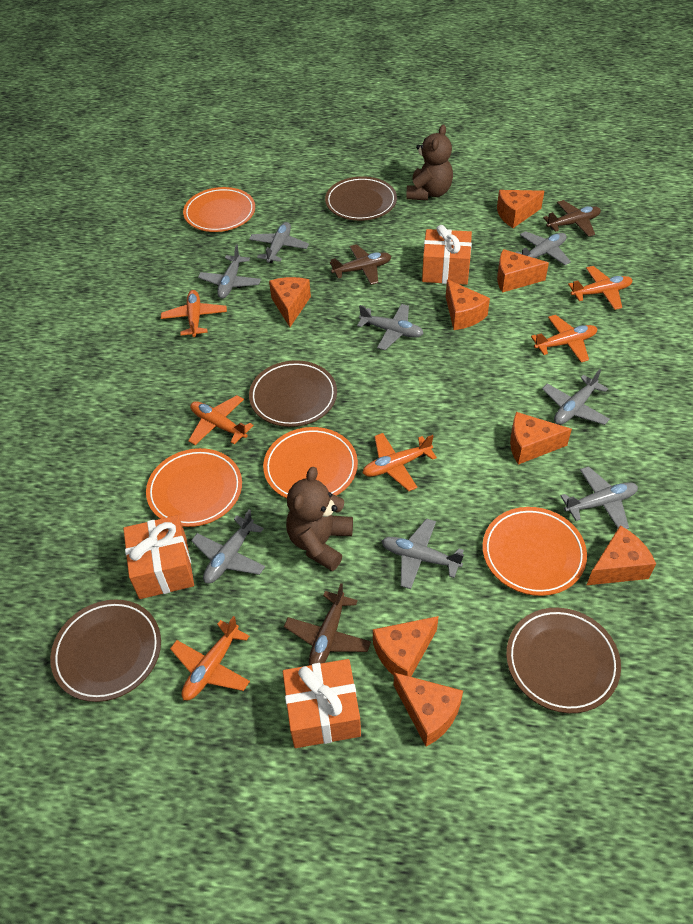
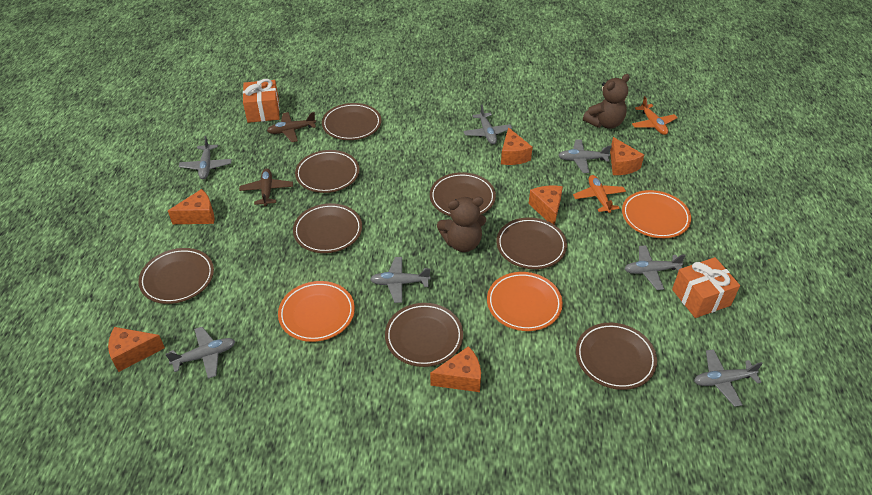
brown plane: 3 -> 2
brown plate: 4 -> 8
grey plane: 8 -> 7
orange cheese: 8 -> 6
orange gift: 3 -> 2
orange plane: 6 -> 2
orange plate: 4 -> 3

